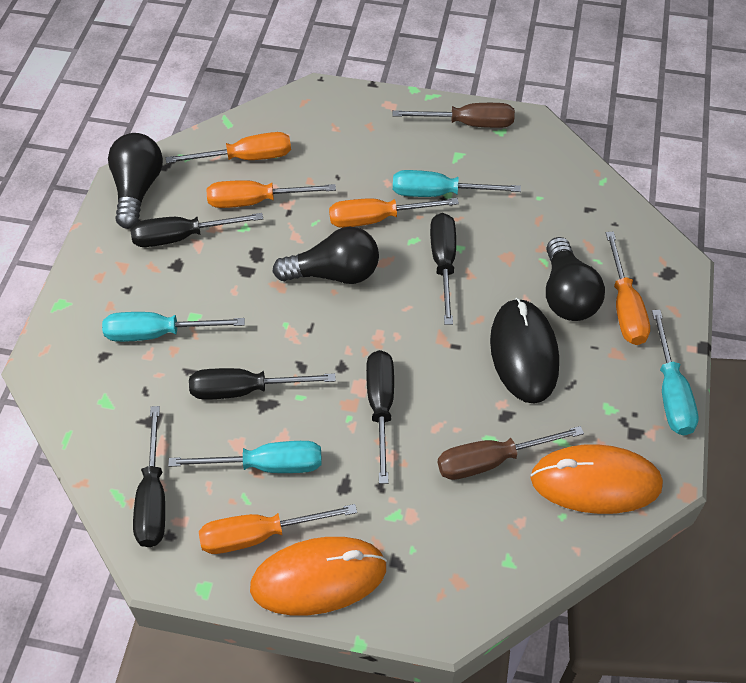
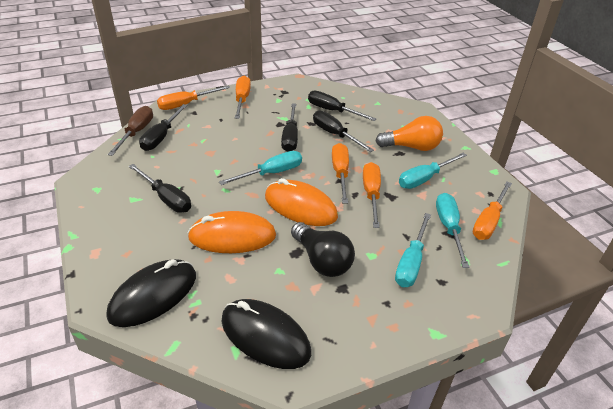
black light bulb: 3 -> 1
black mouse: 1 -> 2
brown screwdriver: 2 -> 1
orange light bulb: 0 -> 1

